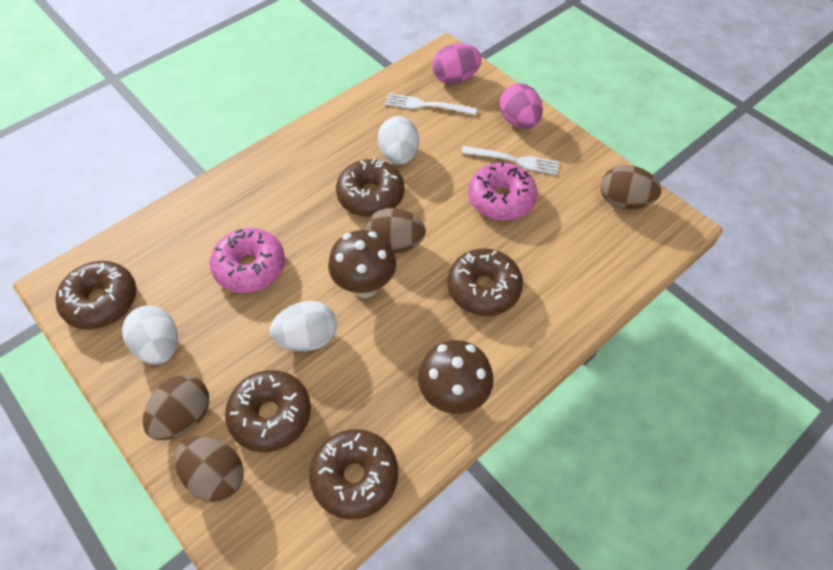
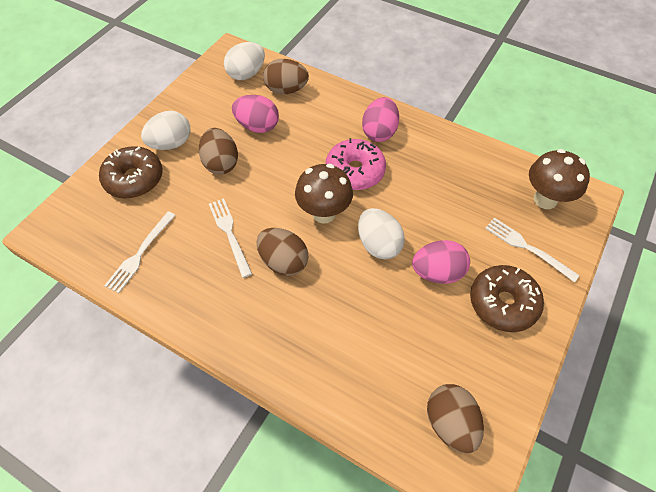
brown donut: 5 -> 2
pink donut: 2 -> 1
pink egg: 2 -> 3
white fork: 2 -> 3

